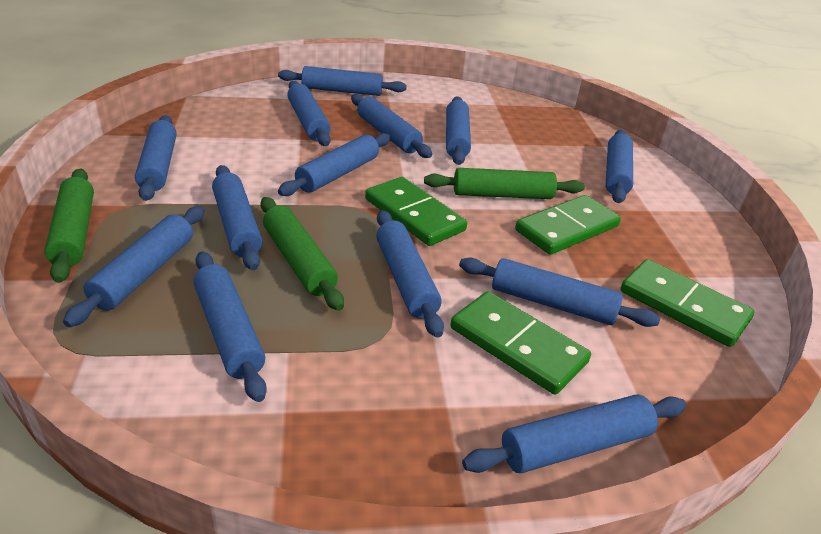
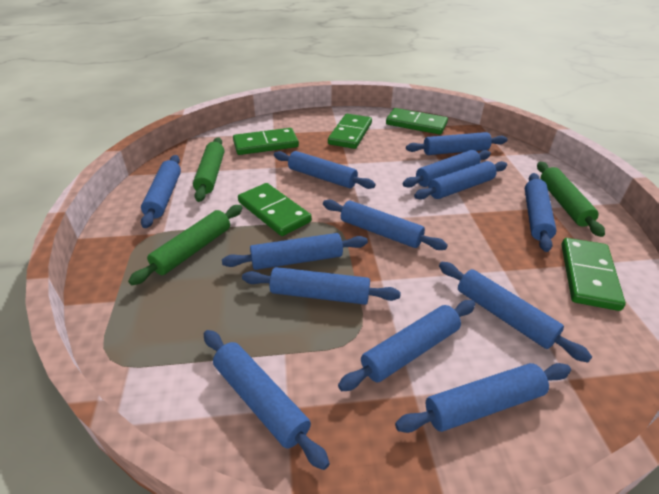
green domino: 4 -> 5

